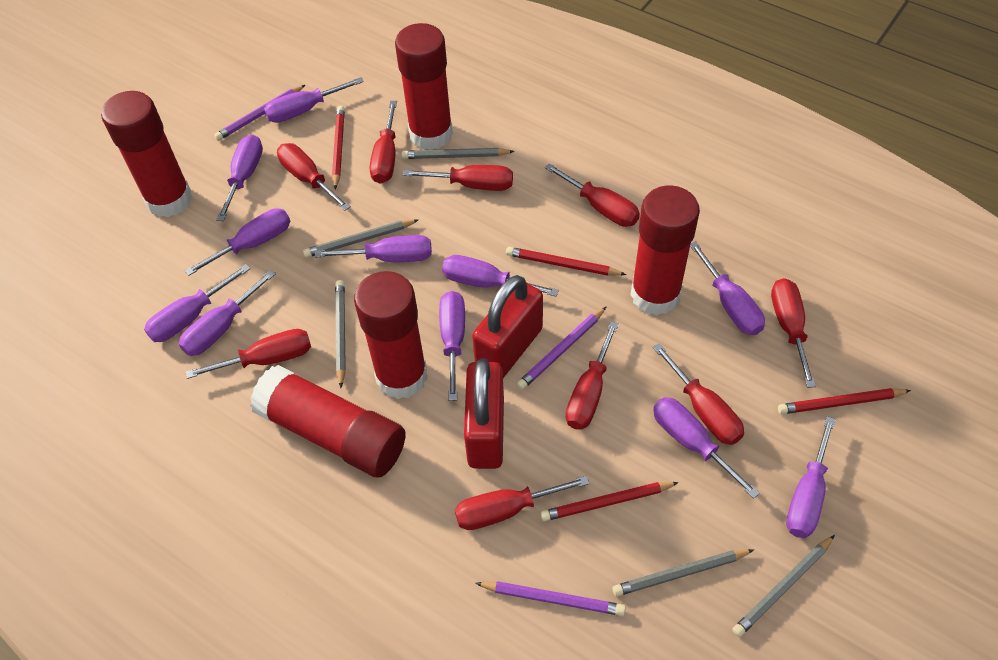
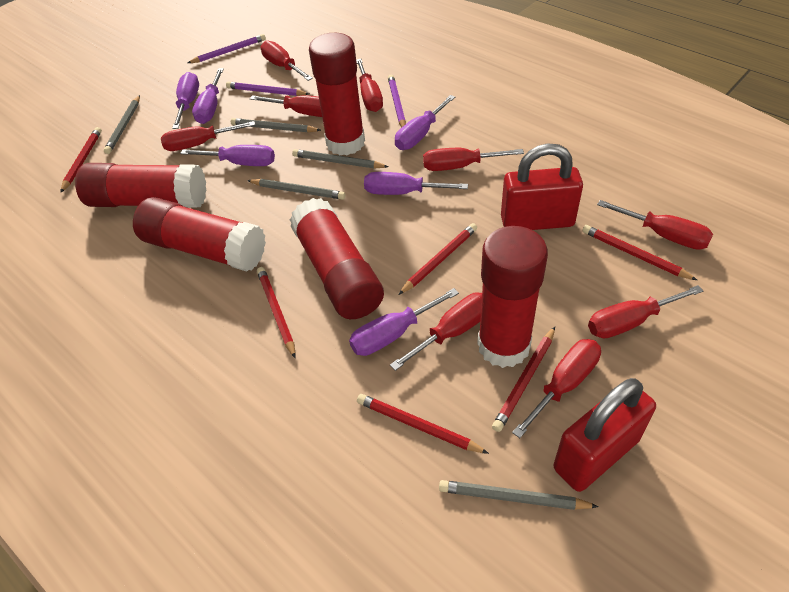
purple screwdriver: 11 -> 6
red pencil: 4 -> 6

